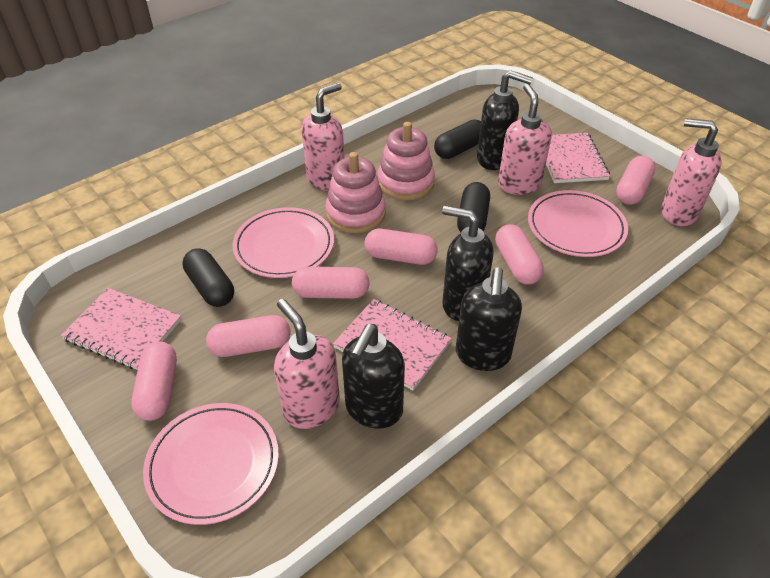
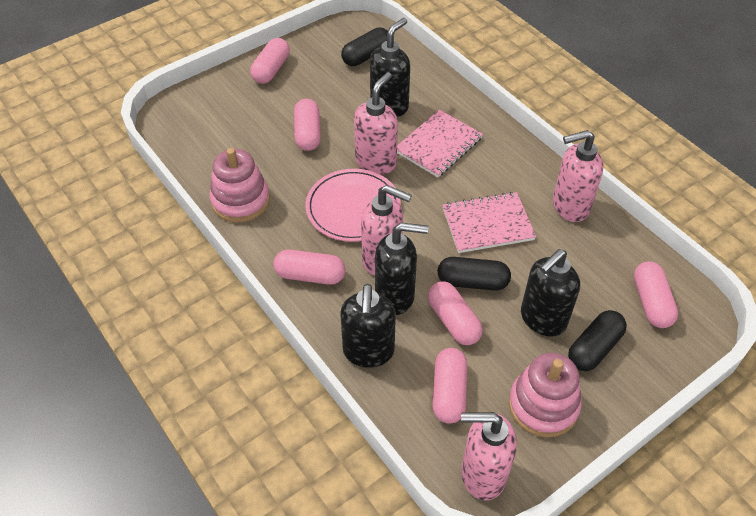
pink notebook: 3 -> 2
pink plate: 3 -> 1

